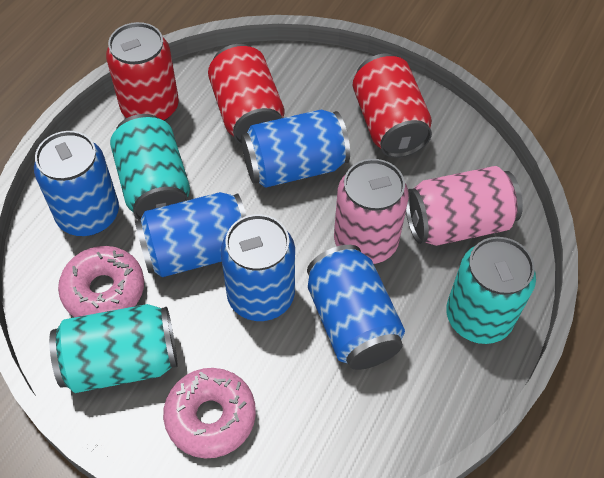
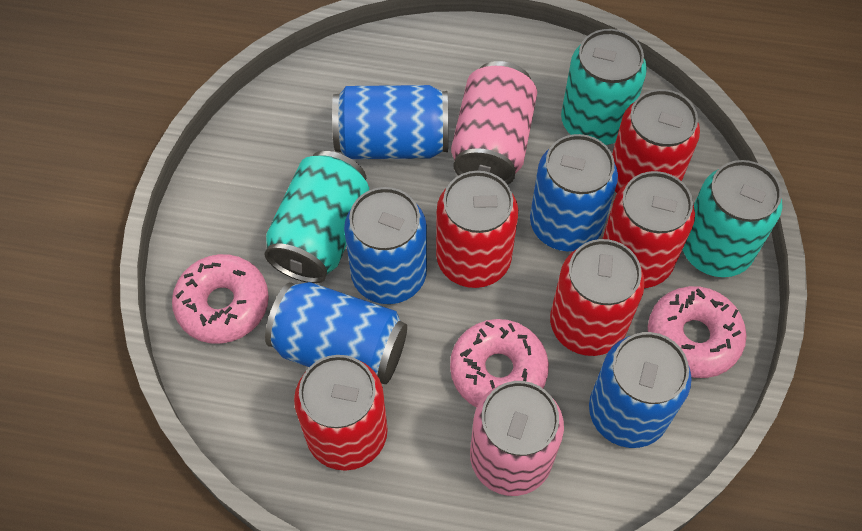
pink donut: 2 -> 3
red can: 3 -> 5

